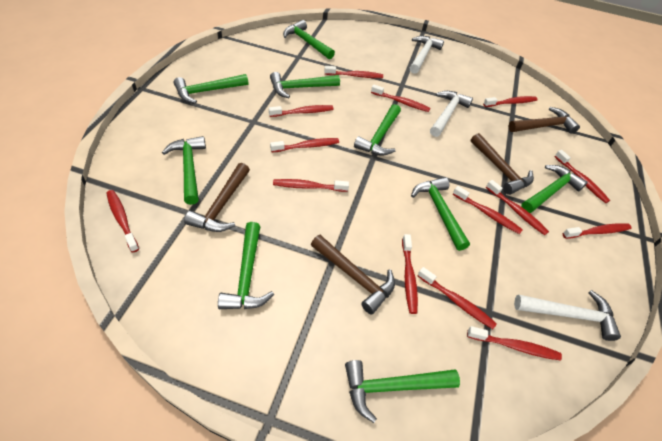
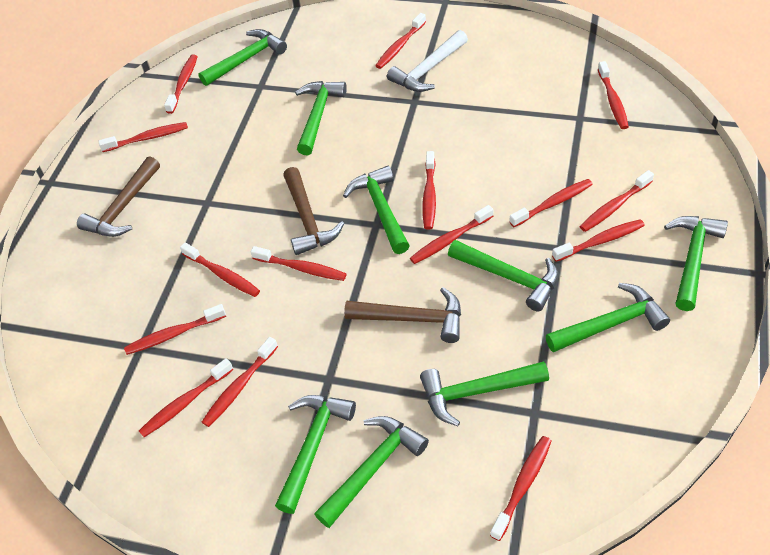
brown hammer: 4 -> 3
red toothbrush: 14 -> 15
white hammer: 3 -> 1

